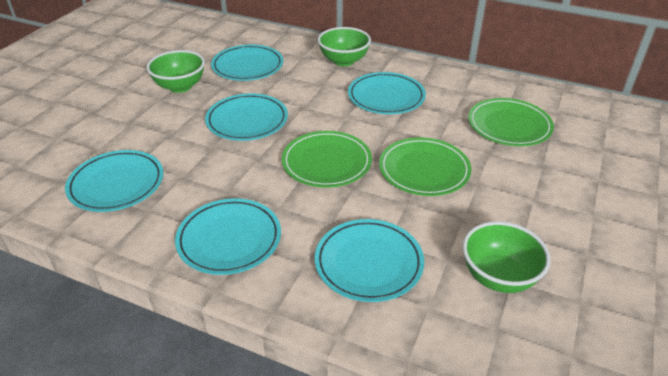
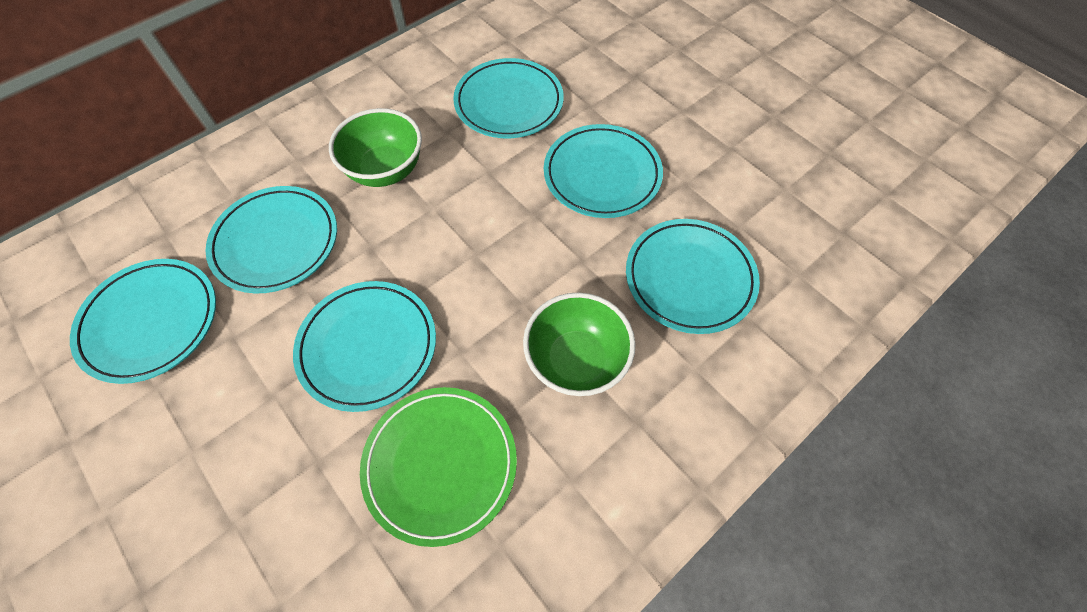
green bowl: 3 -> 2
green plate: 3 -> 1

